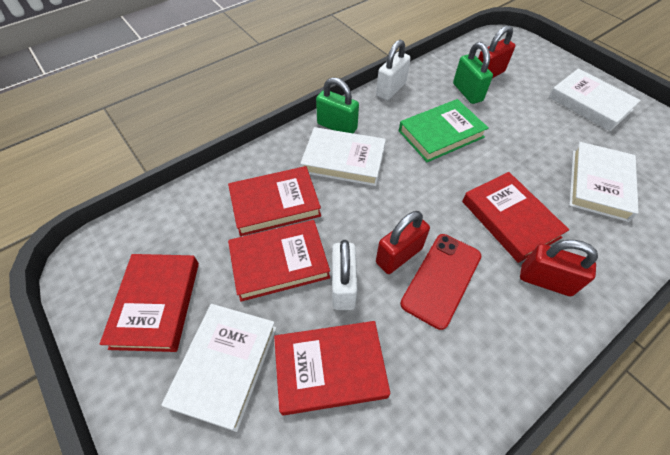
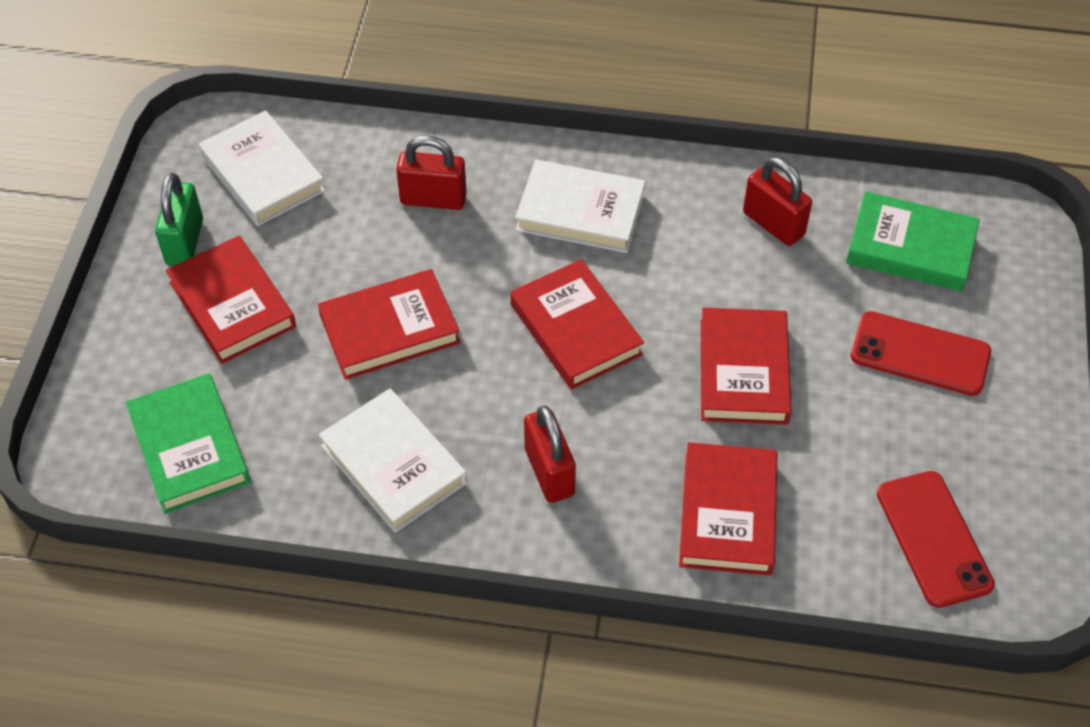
green book: 1 -> 2
green padlock: 2 -> 1
red phone: 1 -> 2
white book: 4 -> 3
white padlock: 2 -> 0

